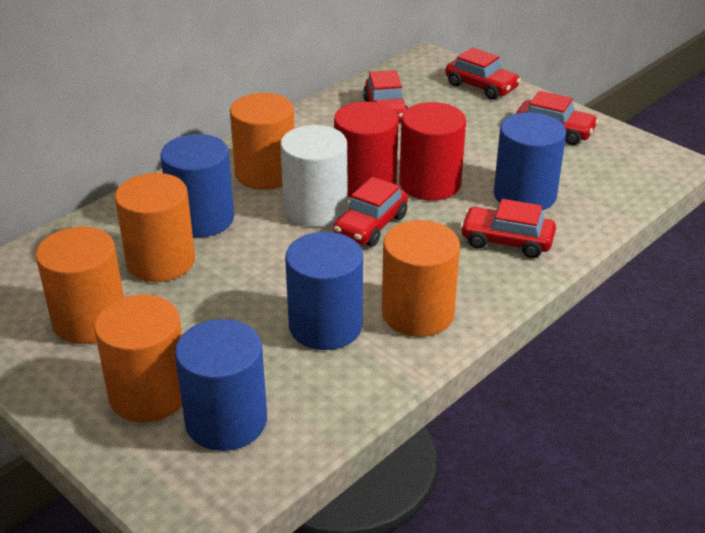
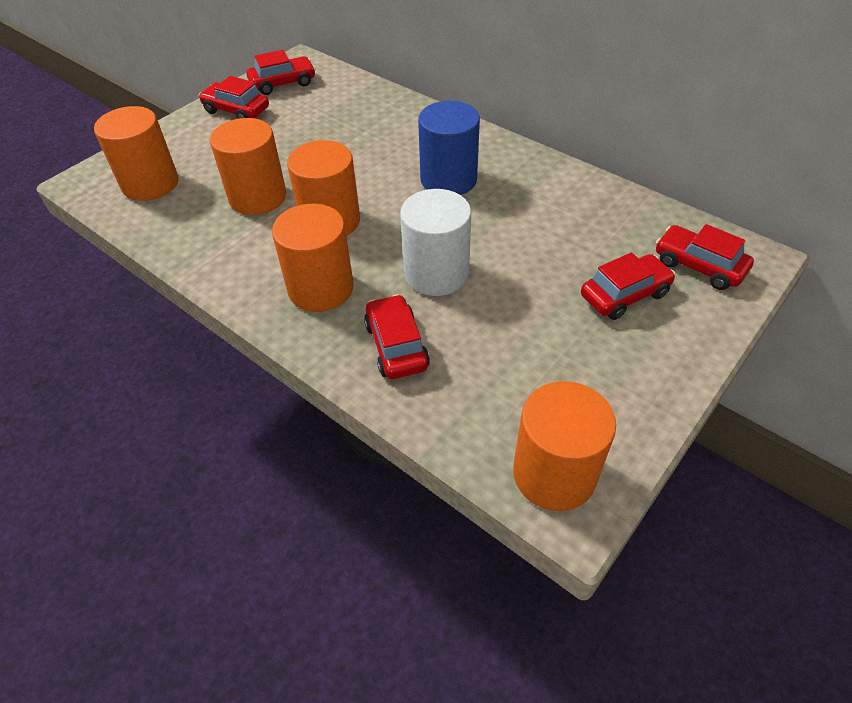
blue cylinder: 4 -> 1
red cylinder: 2 -> 0

